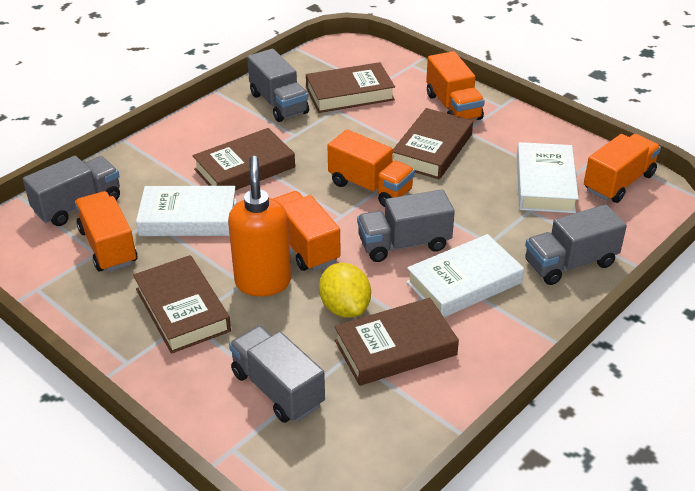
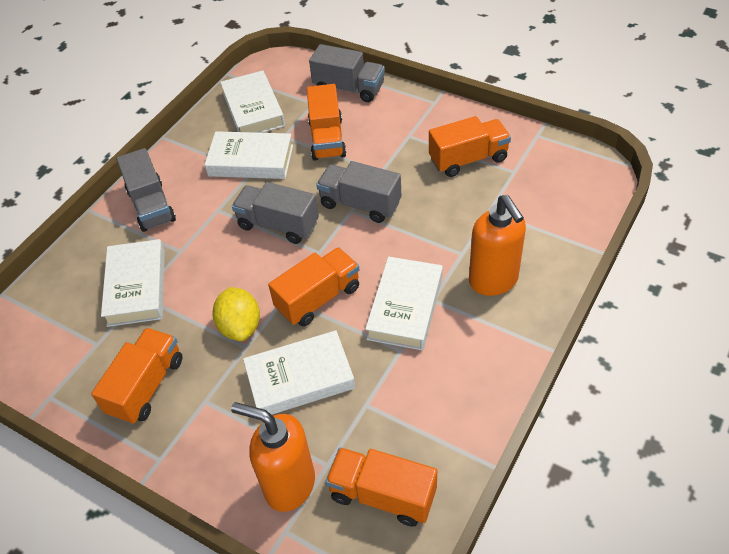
brown book: 5 -> 0
grey truck: 5 -> 4
orange soap dispenser: 1 -> 2
white book: 3 -> 5

